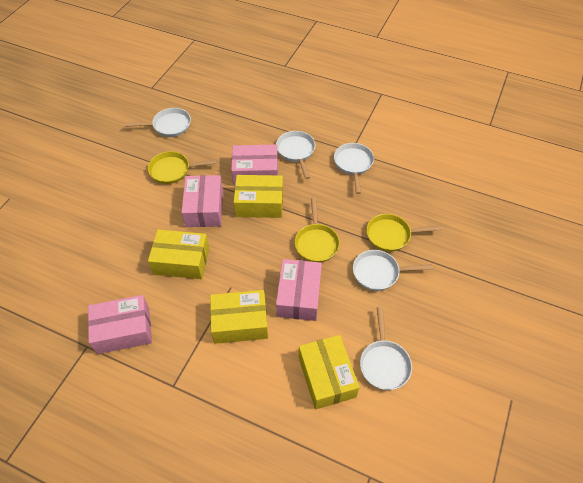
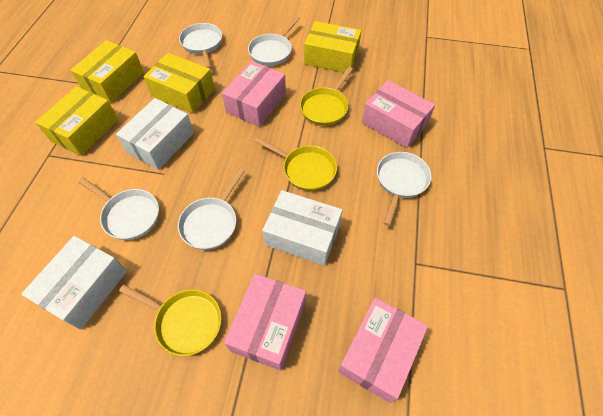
white box: 0 -> 3

